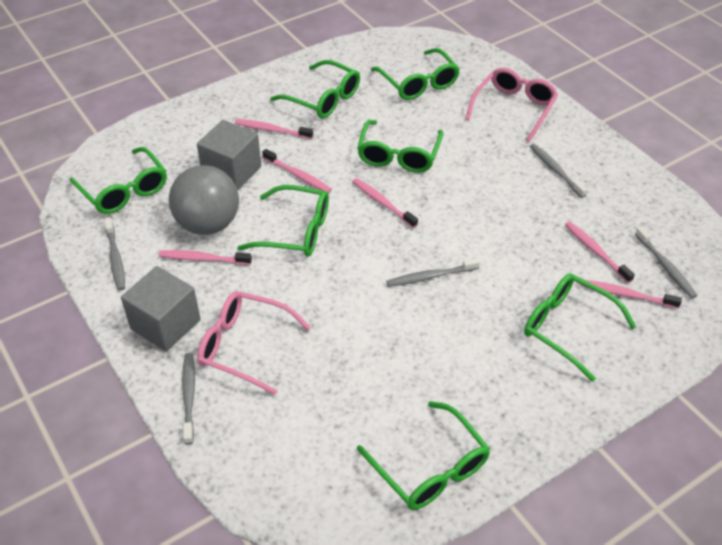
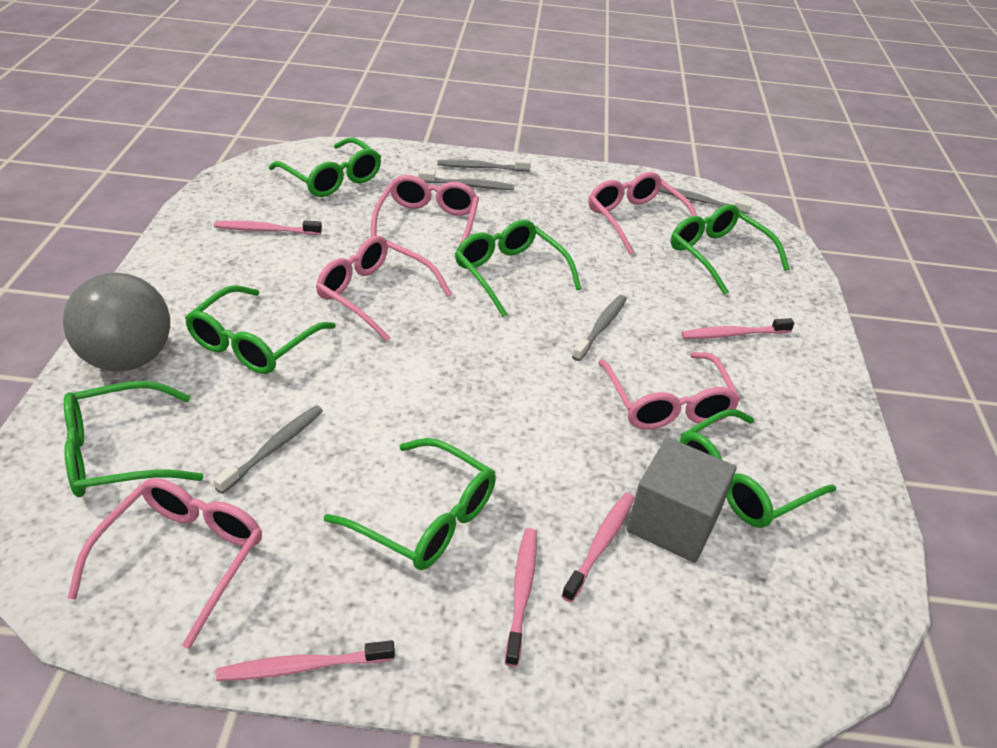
grey cube: 2 -> 1
pink glasses: 2 -> 5
pink toothbrush: 6 -> 5

